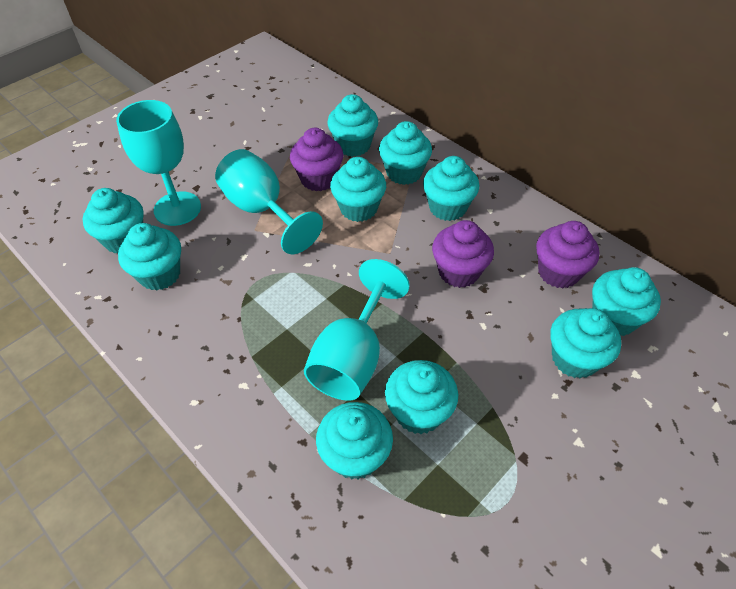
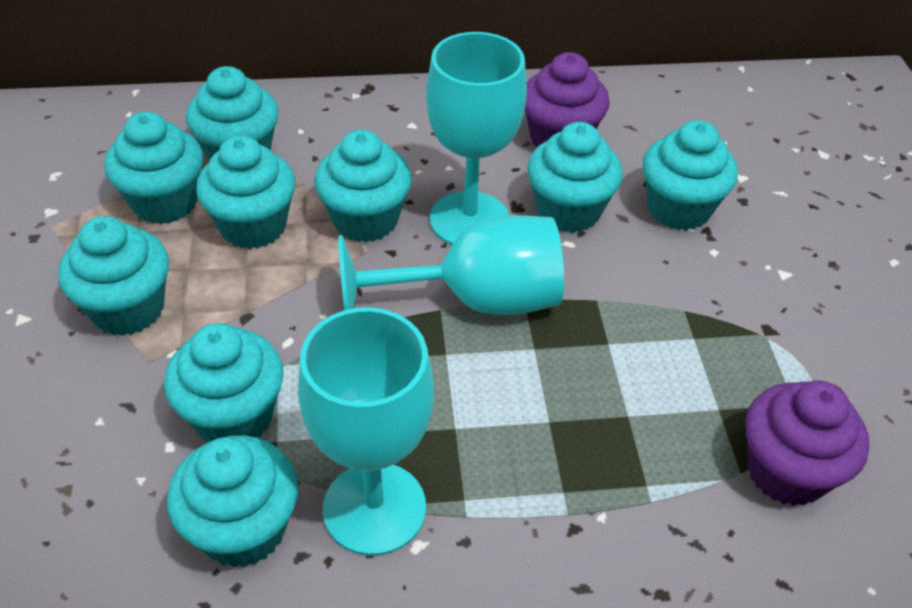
purple cupcake: 3 -> 2
turquoise cupcake: 10 -> 9

